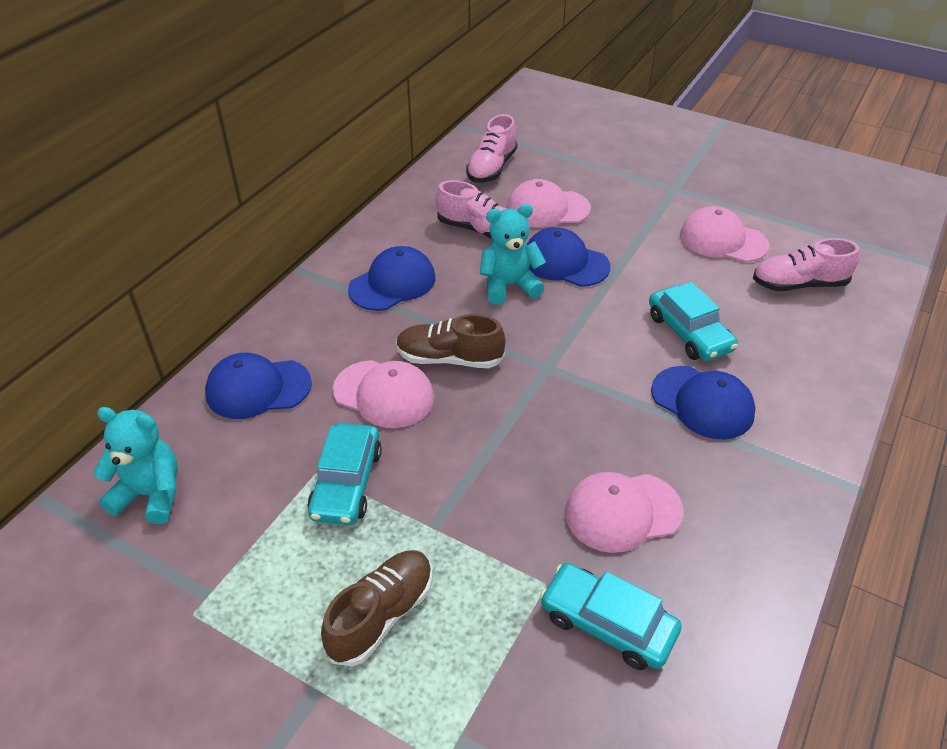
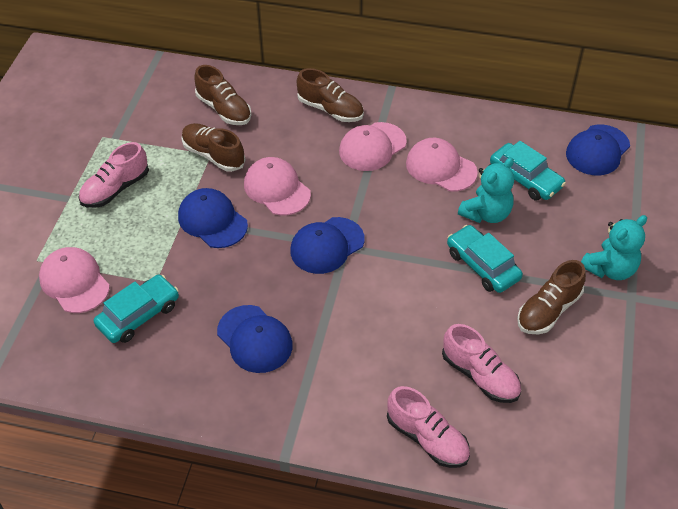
brown shoe: 2 -> 4

